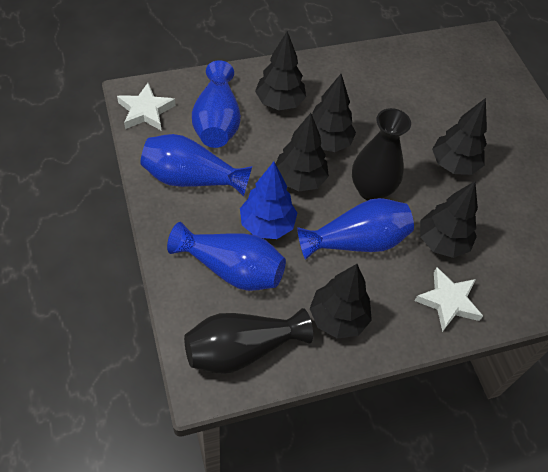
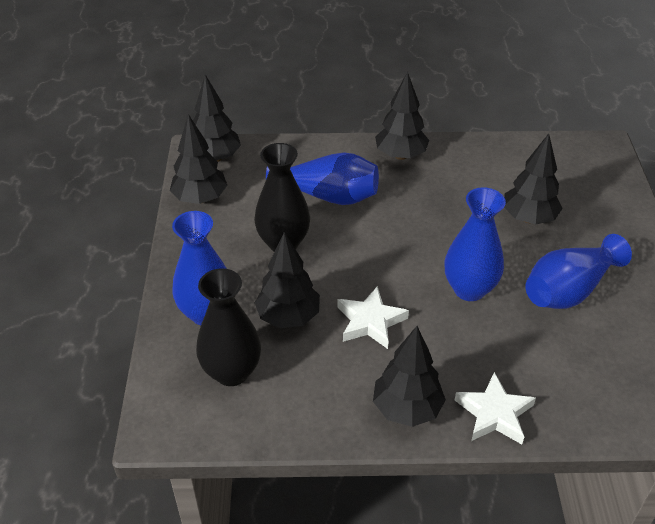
blue tree: 1 -> 0

